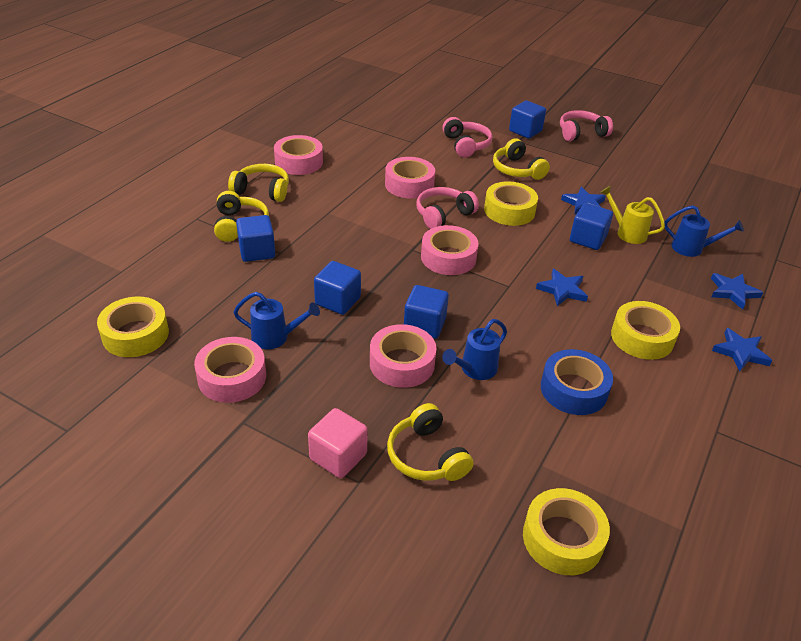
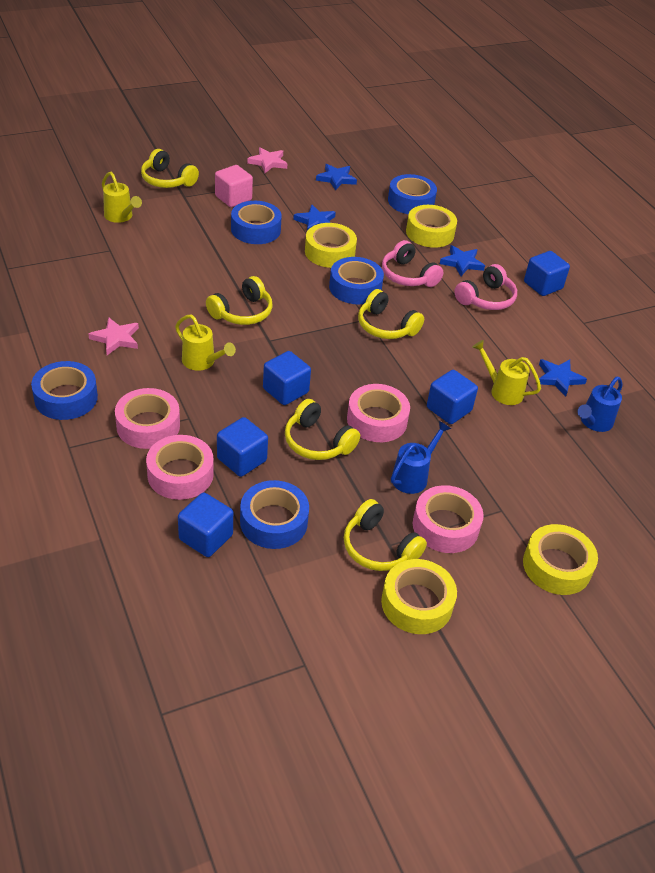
blue tape: 1 -> 5
blue watering can: 3 -> 2
pink headphones: 3 -> 2
pink star: 0 -> 2
pink tape: 5 -> 4
yellow headphones: 4 -> 5
yellow watering can: 1 -> 3

